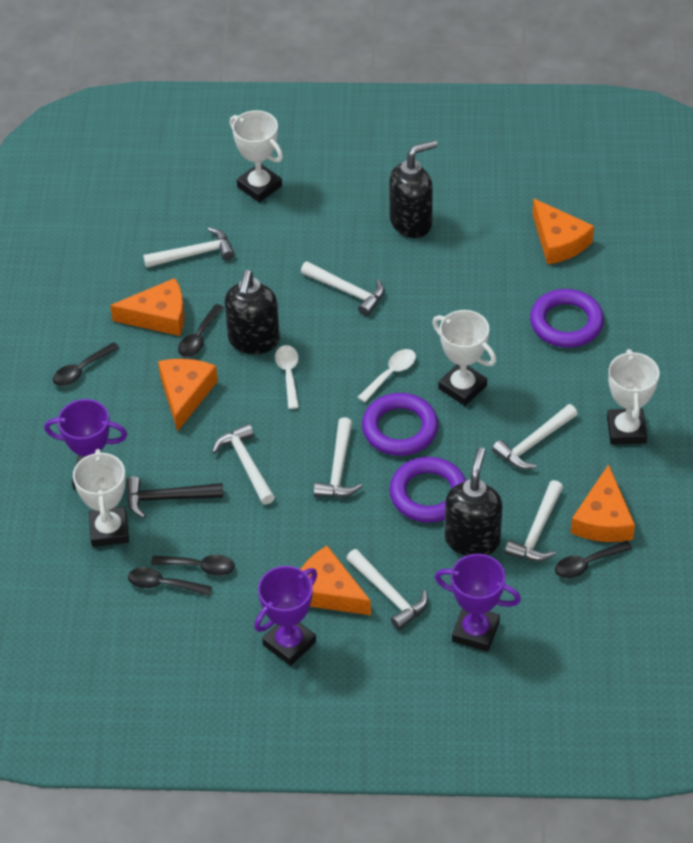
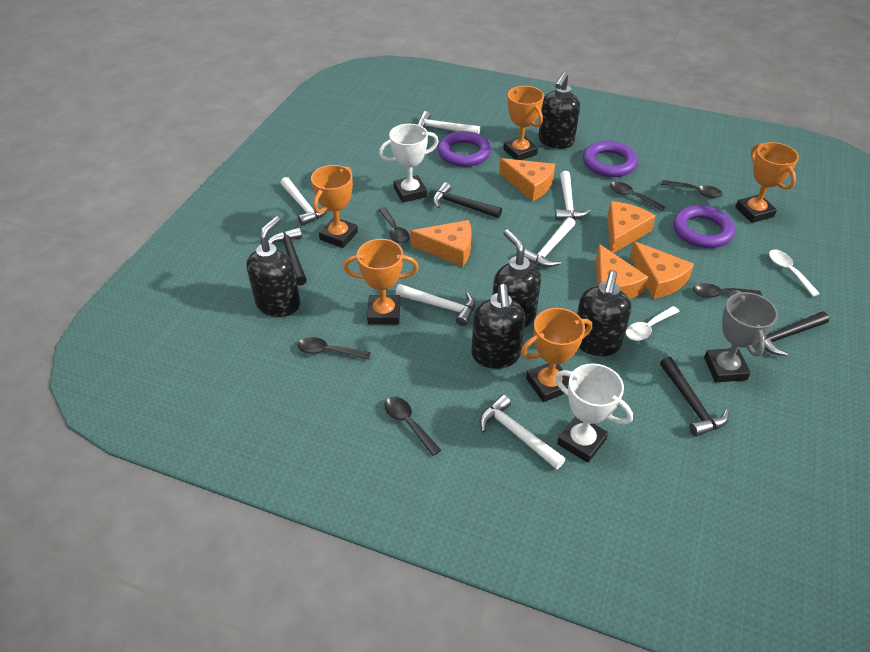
black hammer: 1 -> 4
black soap dispenser: 3 -> 5
black spoon: 5 -> 6
grey trophy: 0 -> 1
orange trophy: 0 -> 5
purple trophy: 3 -> 0
white hammer: 7 -> 6
white trophy: 4 -> 2

